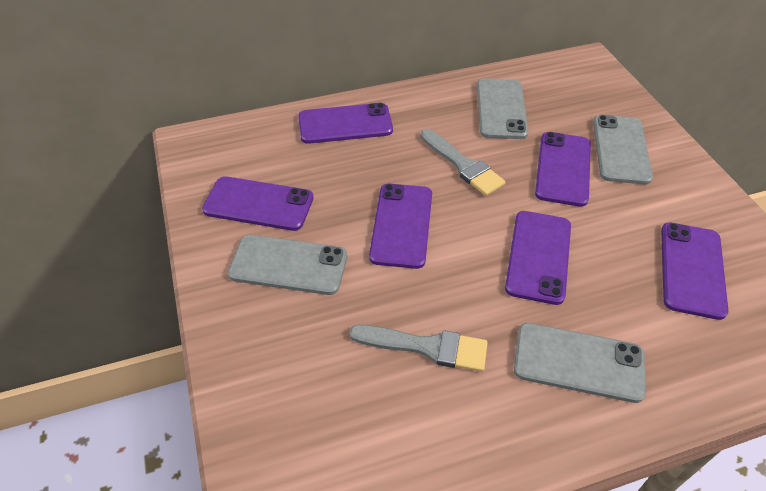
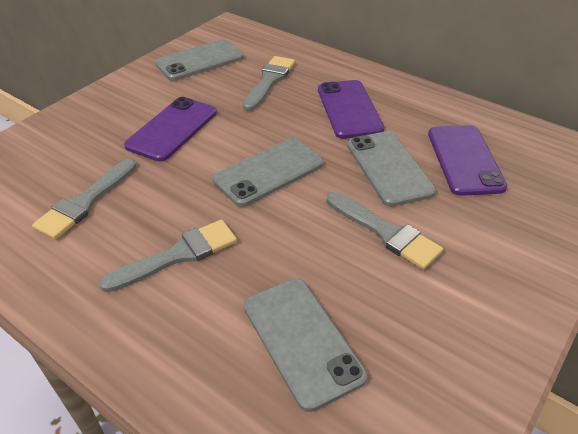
grey brush: 2 -> 4
purple phone: 6 -> 3

